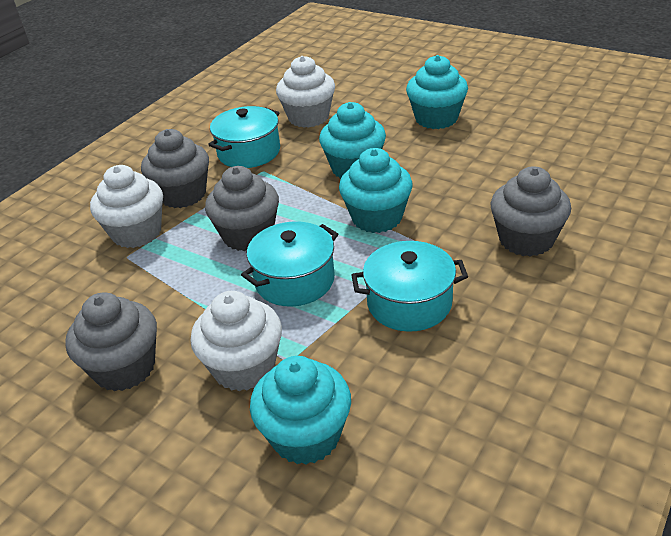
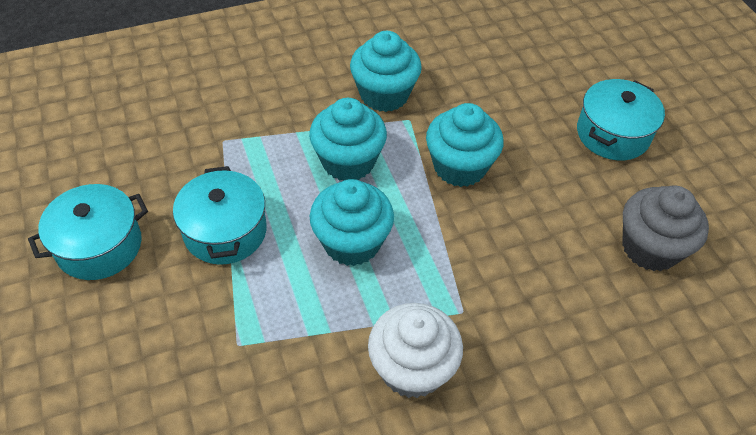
grey cupcake: 4 -> 1
white cupcake: 3 -> 1

